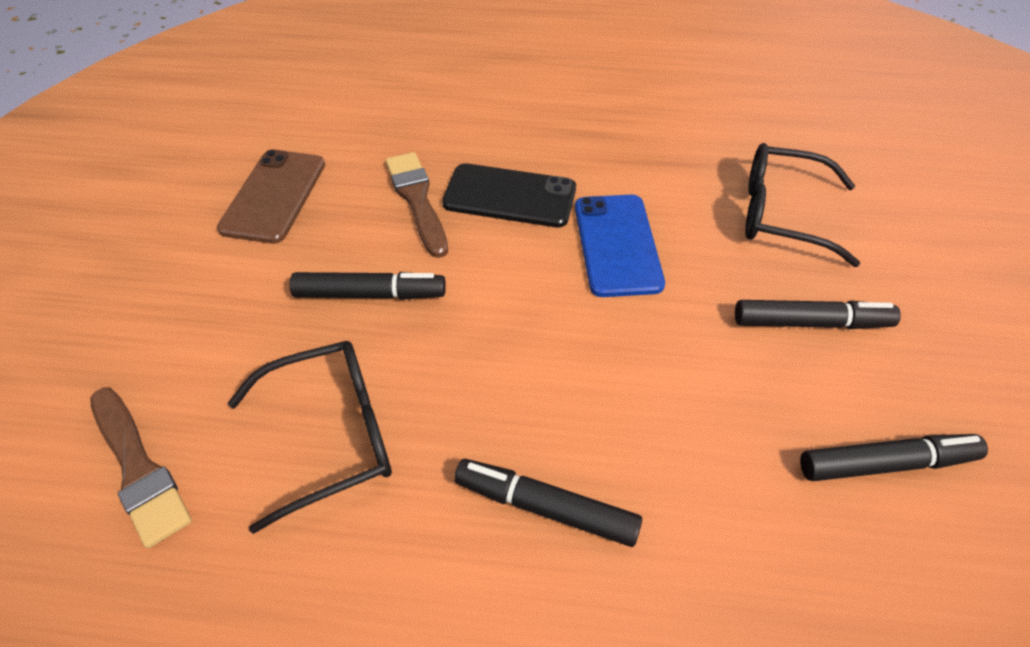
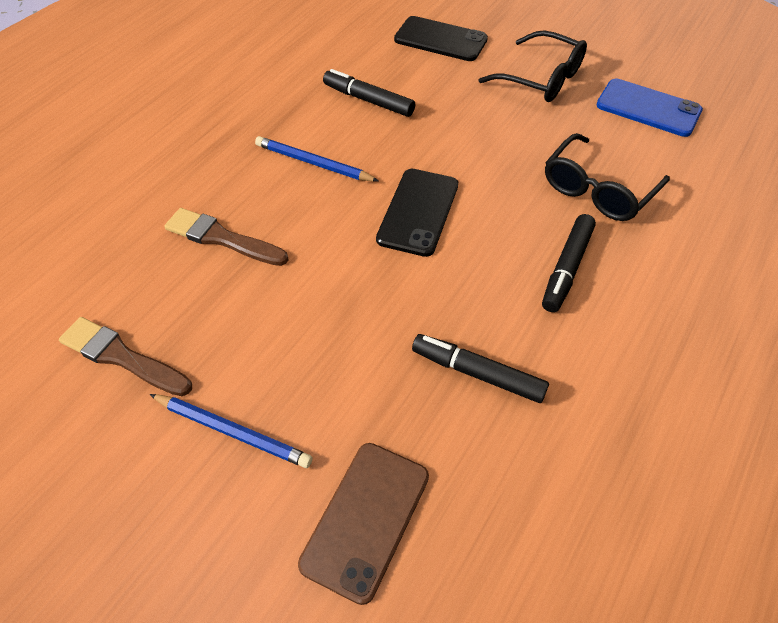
black marker: 4 -> 3
black phone: 1 -> 2
blue pencil: 0 -> 2

